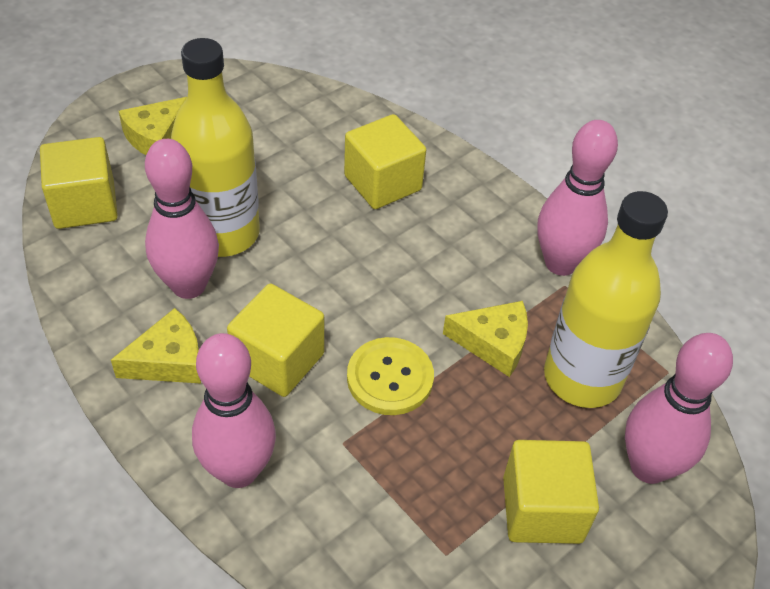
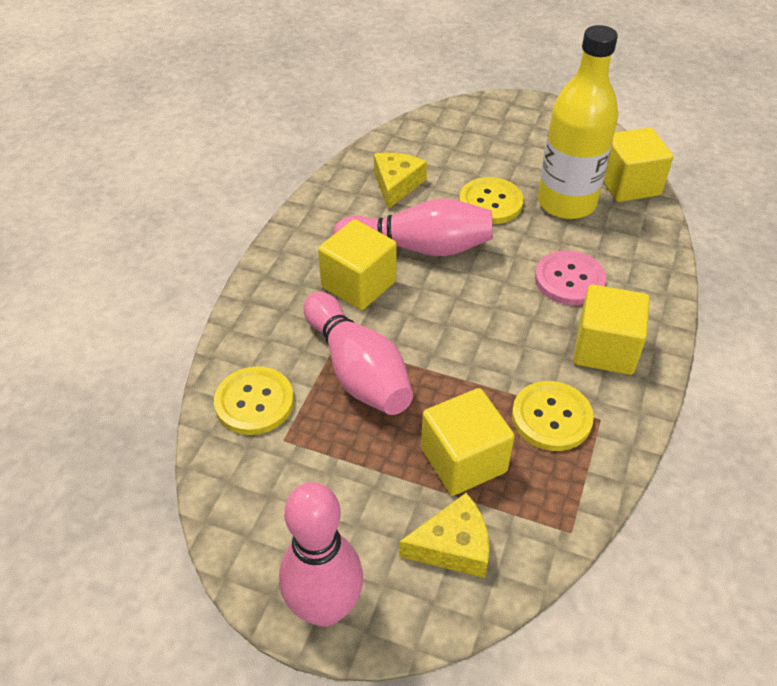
pink bowling pin: 4 -> 3
pink button: 0 -> 1
yellow bottle: 2 -> 1
yellow button: 1 -> 3
yellow cheese: 3 -> 2

